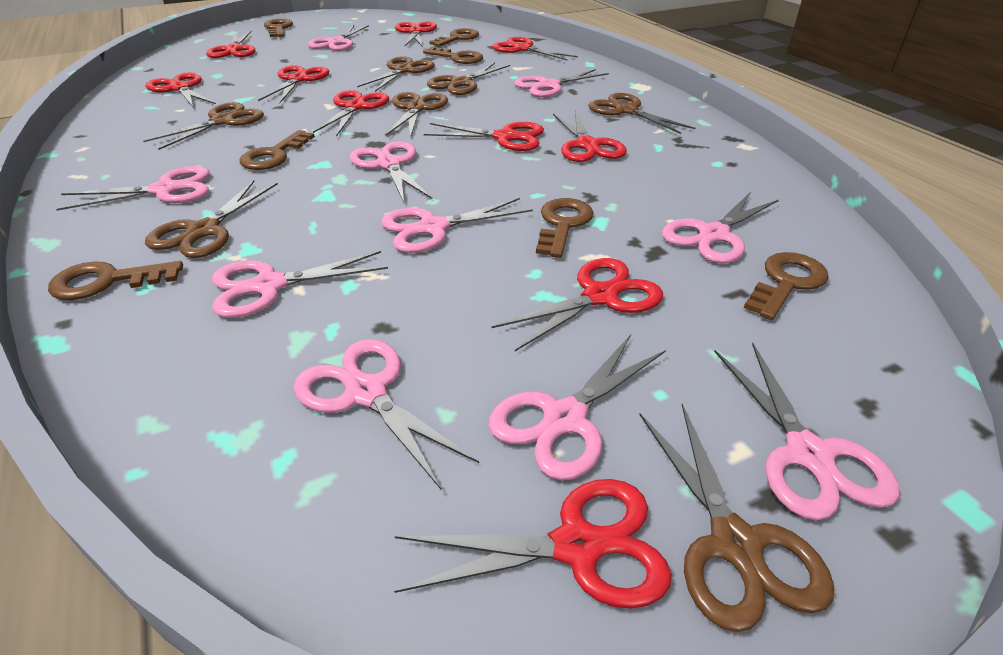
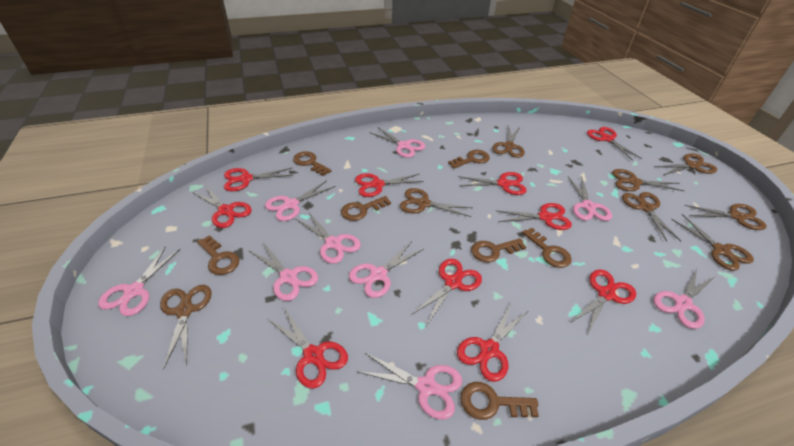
brown scissors: 7 -> 8
pink scissors: 10 -> 9

